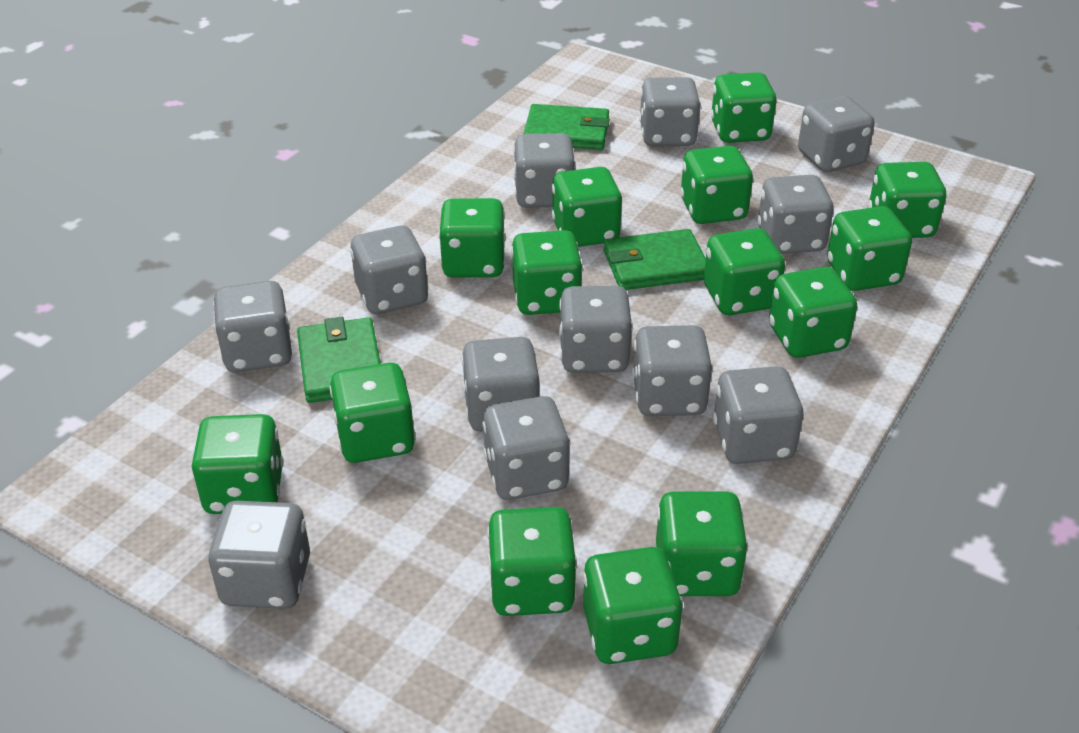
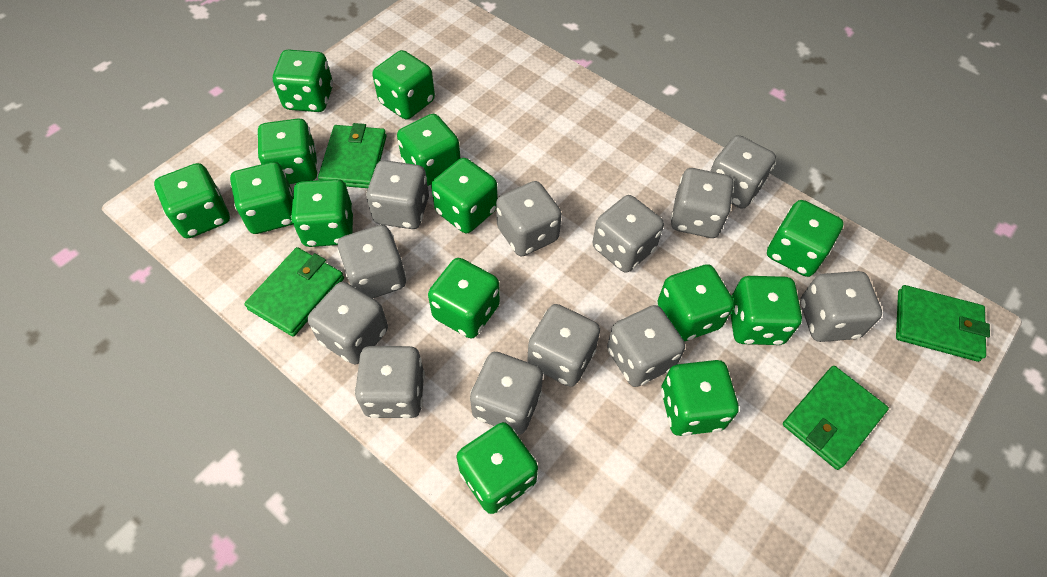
green wallet: 3 -> 4

